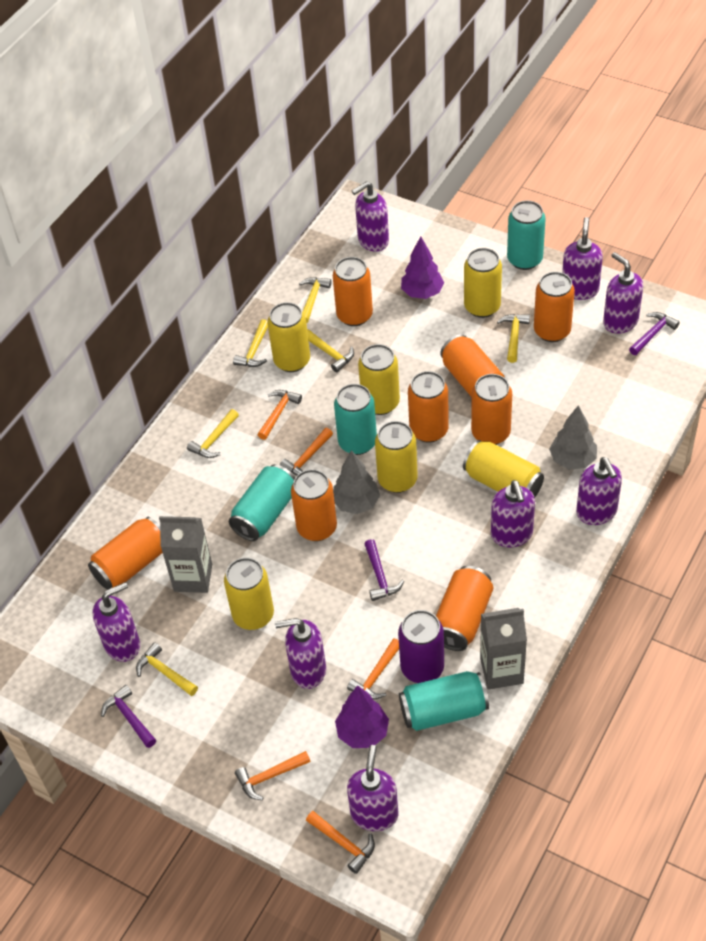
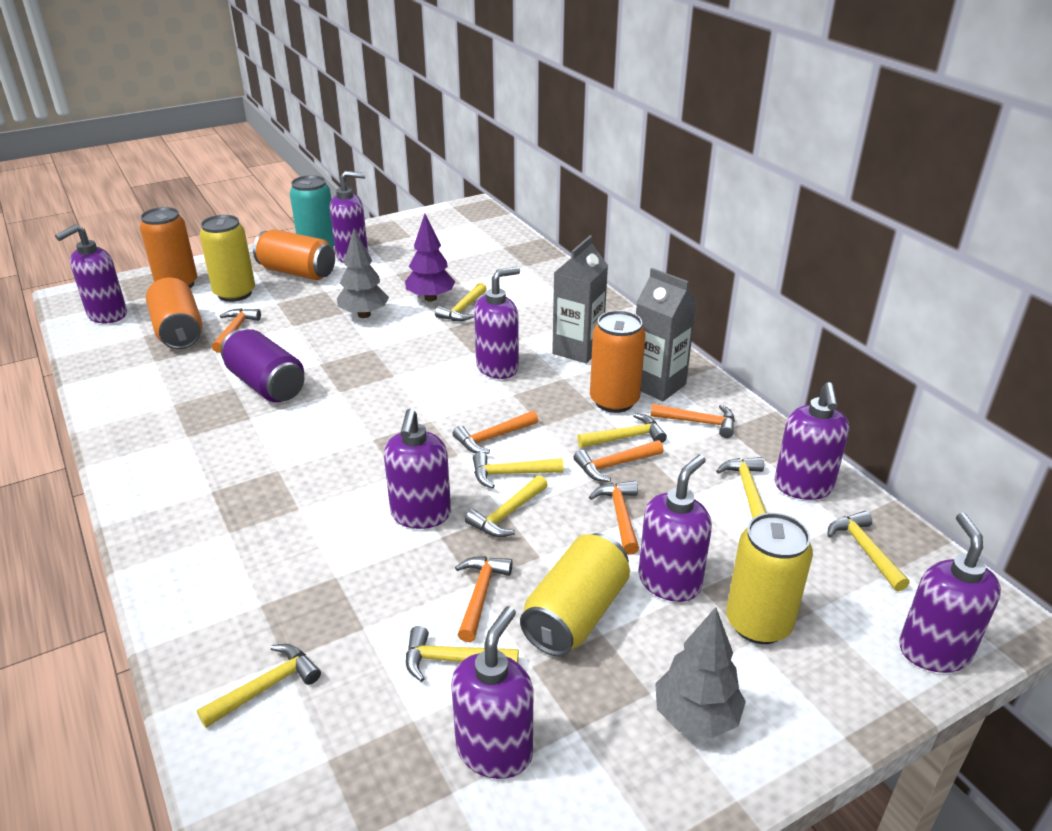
orange can: 8 -> 4
orange hammer: 5 -> 6
purple hammer: 3 -> 0
purple tree: 2 -> 1
turquoise can: 4 -> 1
yellow can: 6 -> 3
yellow hammer: 6 -> 8

